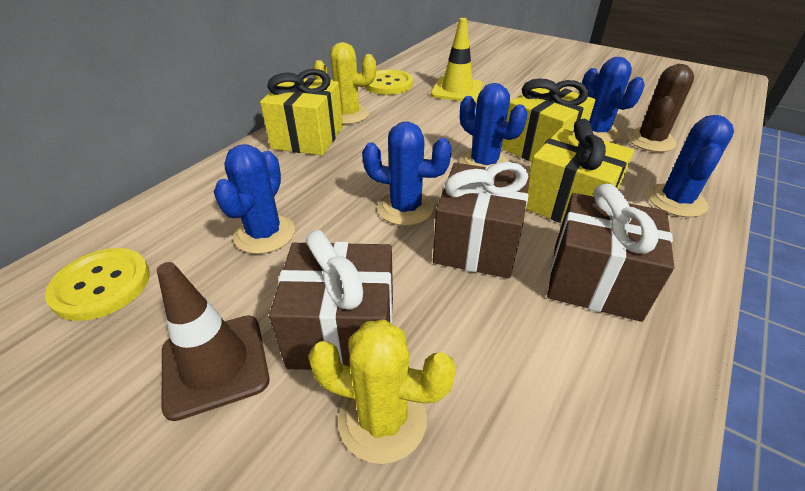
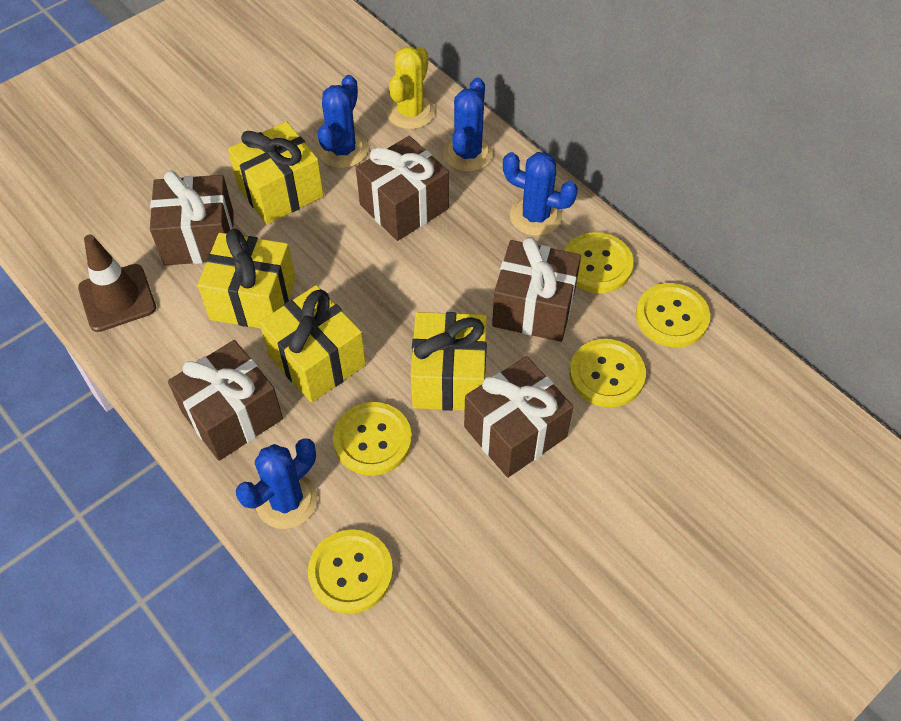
blue cactus: 5 -> 4
brown cactus: 1 -> 0
brown gift: 3 -> 5
yellow button: 2 -> 5
yellow cactus: 2 -> 1
yellow gift: 3 -> 4
yellow traffic cone: 1 -> 0

